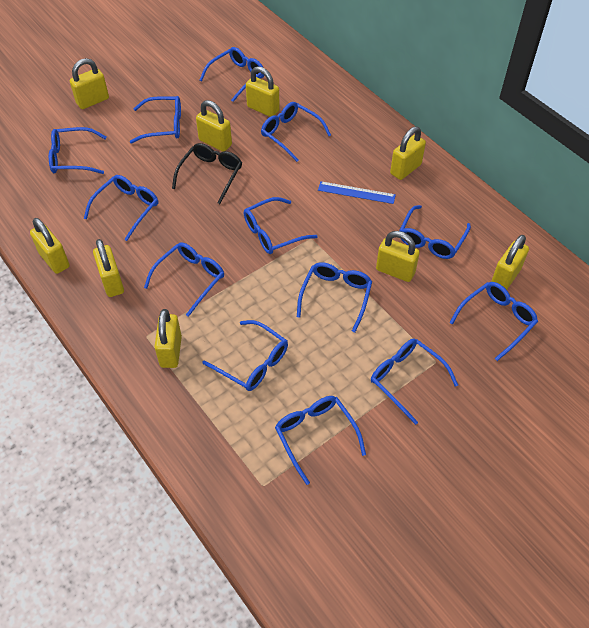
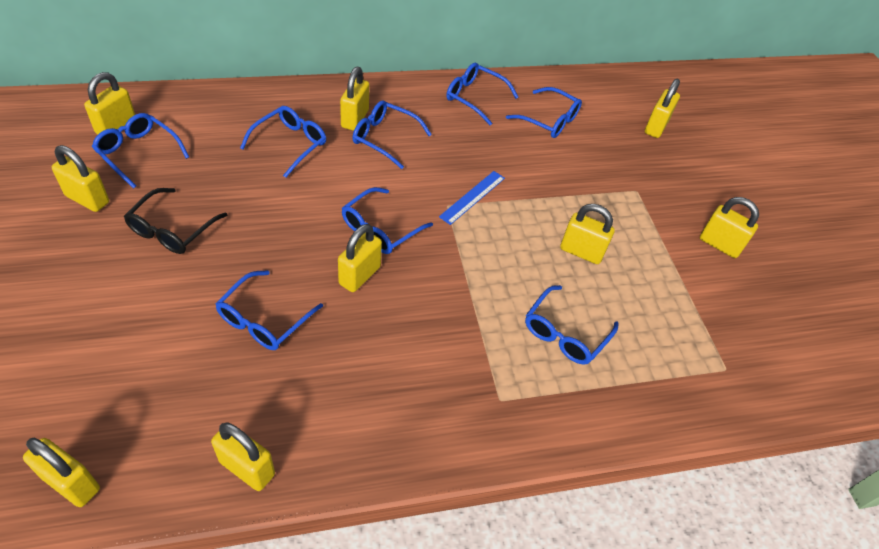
blue glasses: 13 -> 8

